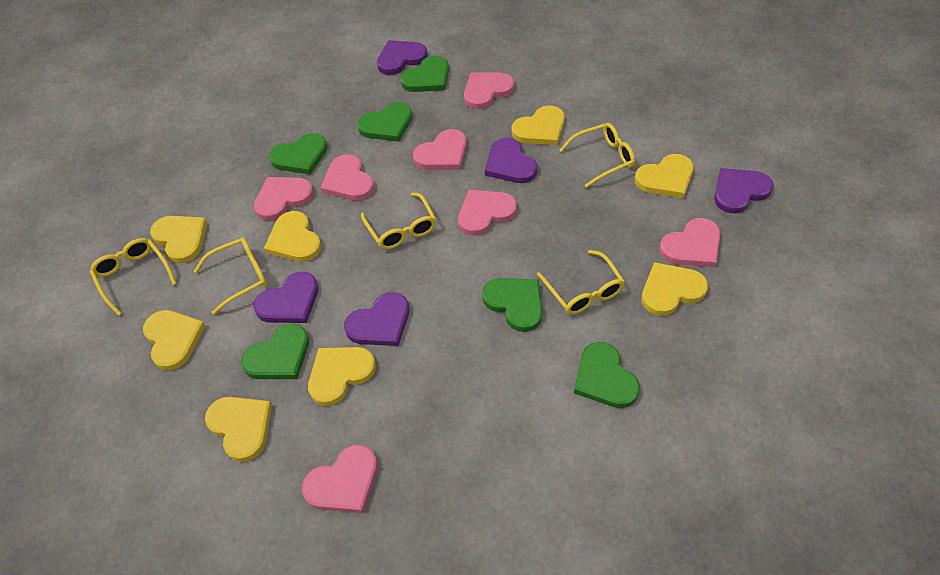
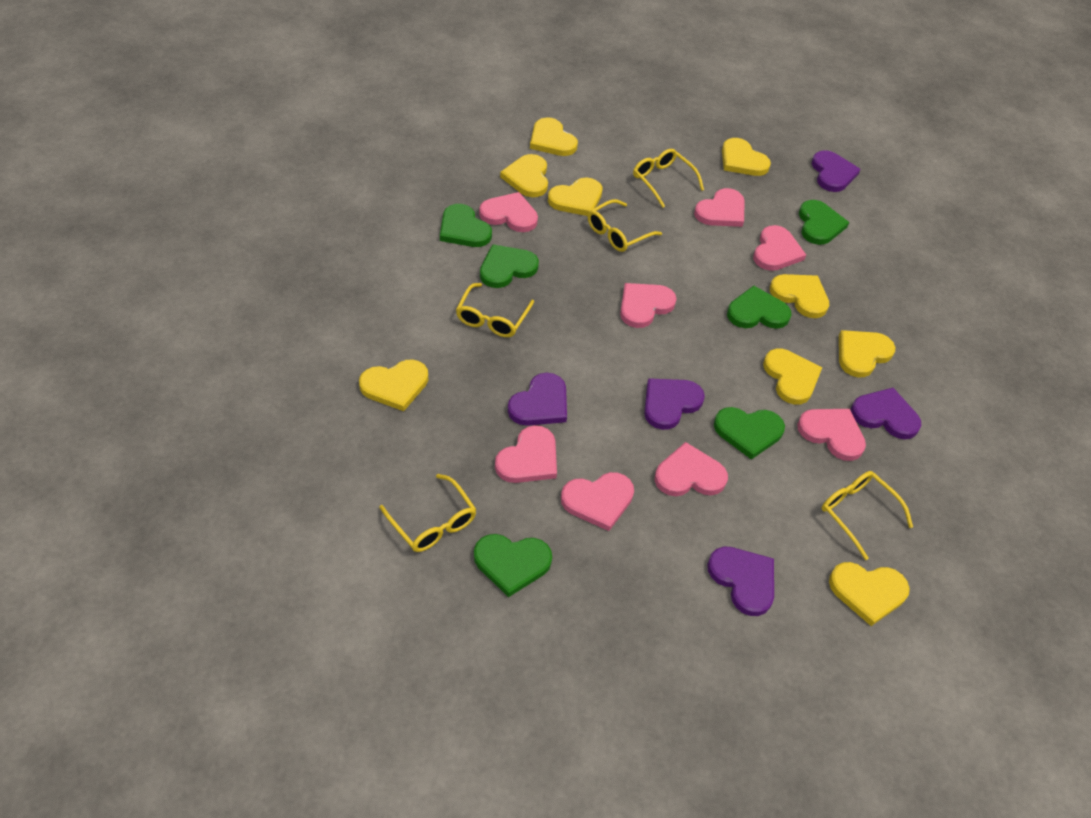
pink heart: 7 -> 8
yellow heart: 8 -> 9

